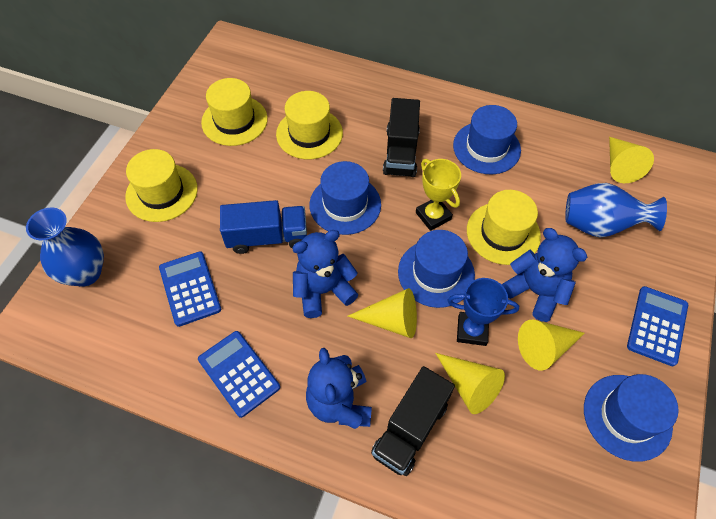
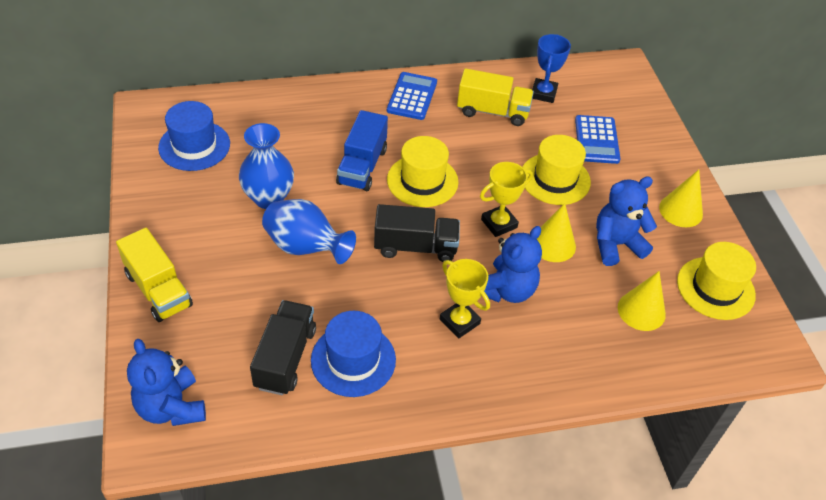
blue calculator: 3 -> 2
blue hat: 4 -> 2
yellow cone: 4 -> 3
yellow hat: 4 -> 3
yellow trophy: 1 -> 2
yellow truck: 0 -> 2

